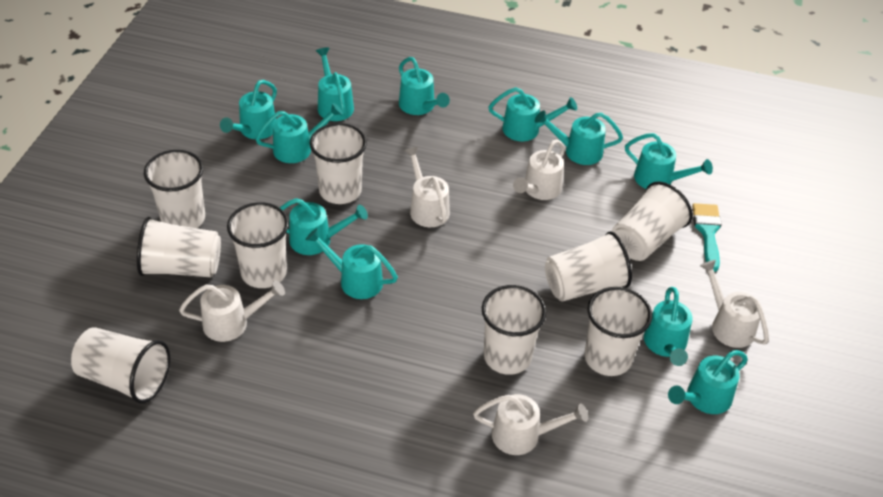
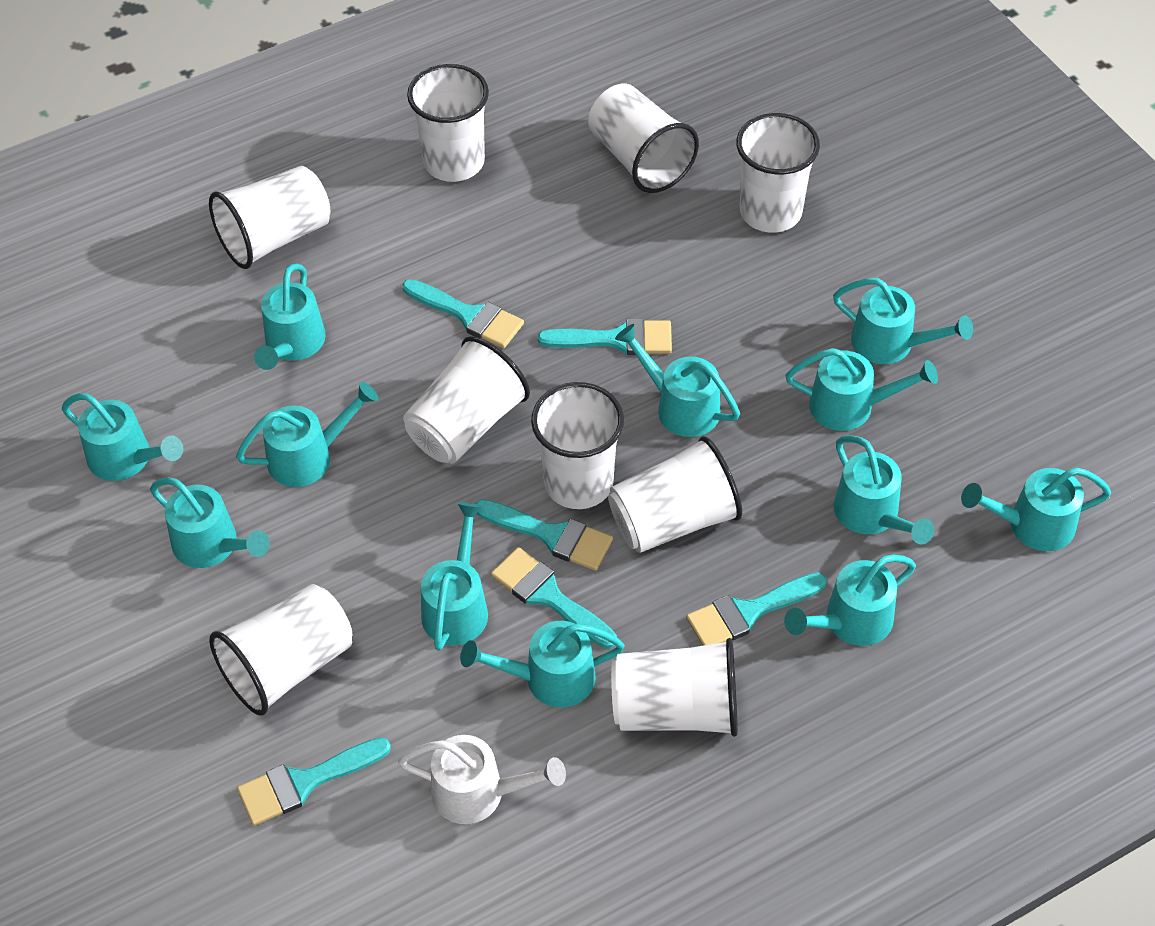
turquoise brush: 1 -> 6
turquoise watering can: 11 -> 12
white watering can: 5 -> 1

